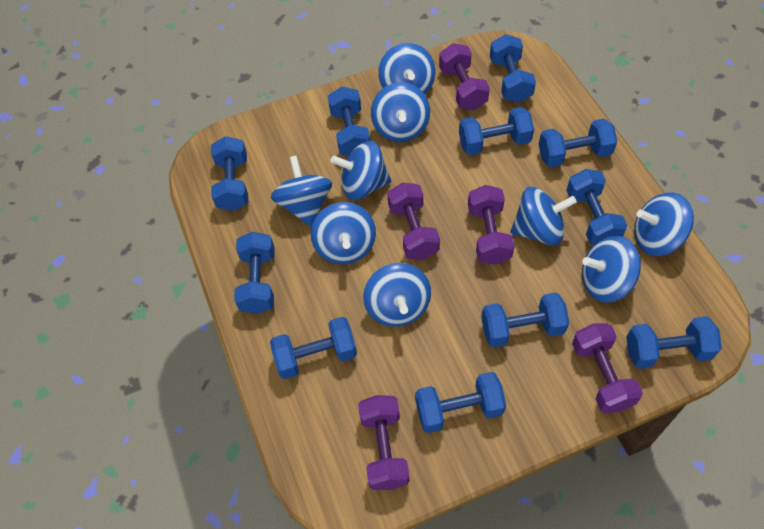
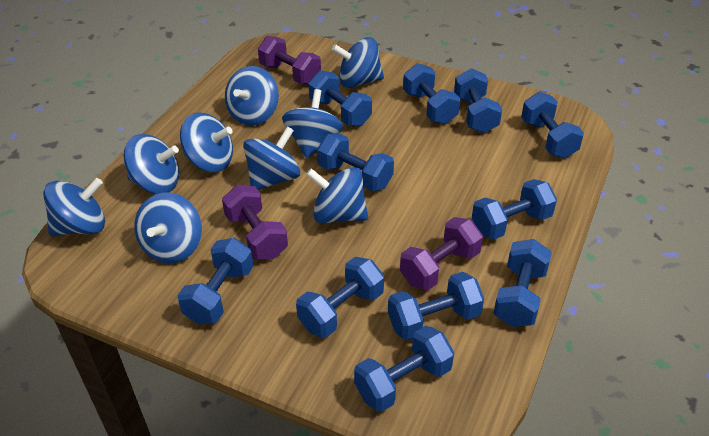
purple dumbbell: 5 -> 3

